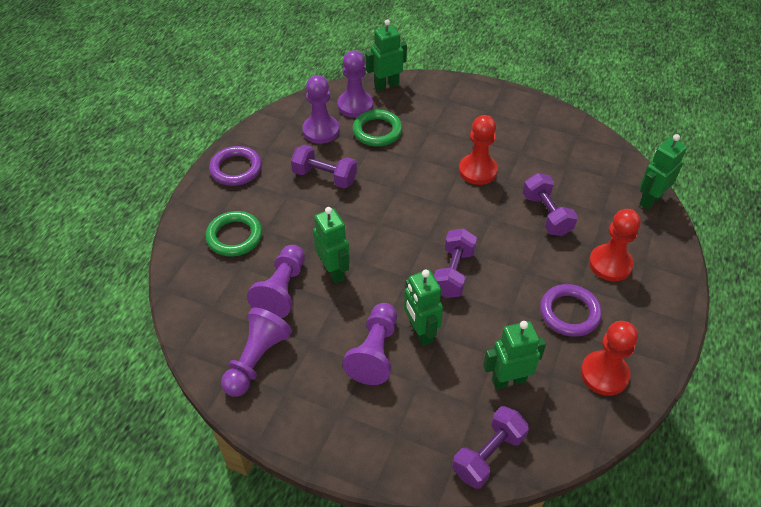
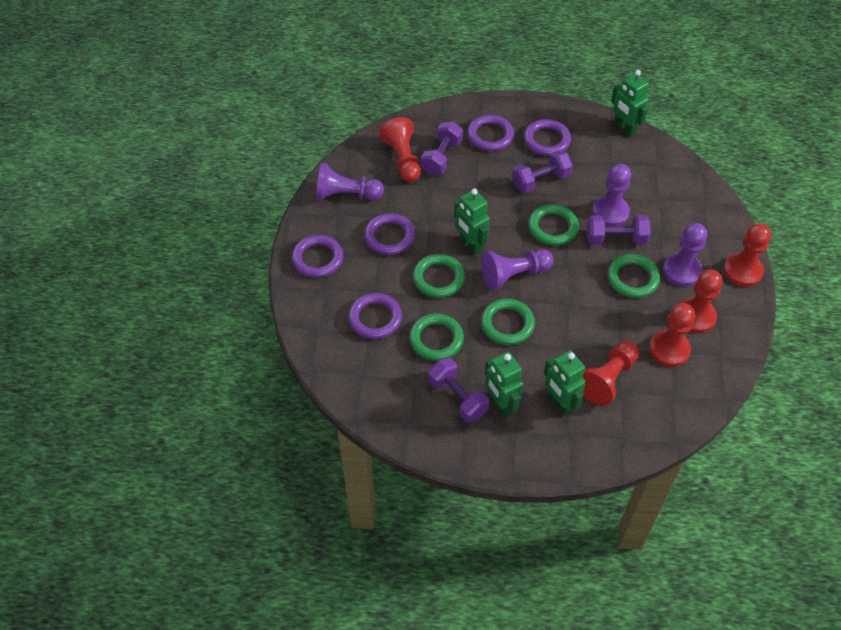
green ring: 2 -> 5
green robot: 5 -> 4
purple pawn: 5 -> 4
purple ring: 2 -> 5
red pawn: 3 -> 5

